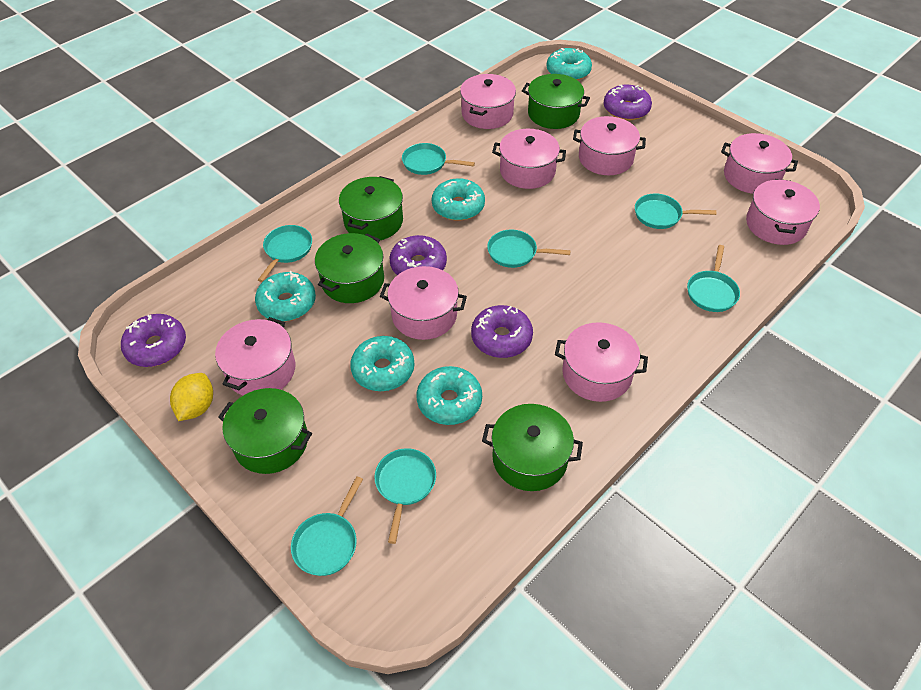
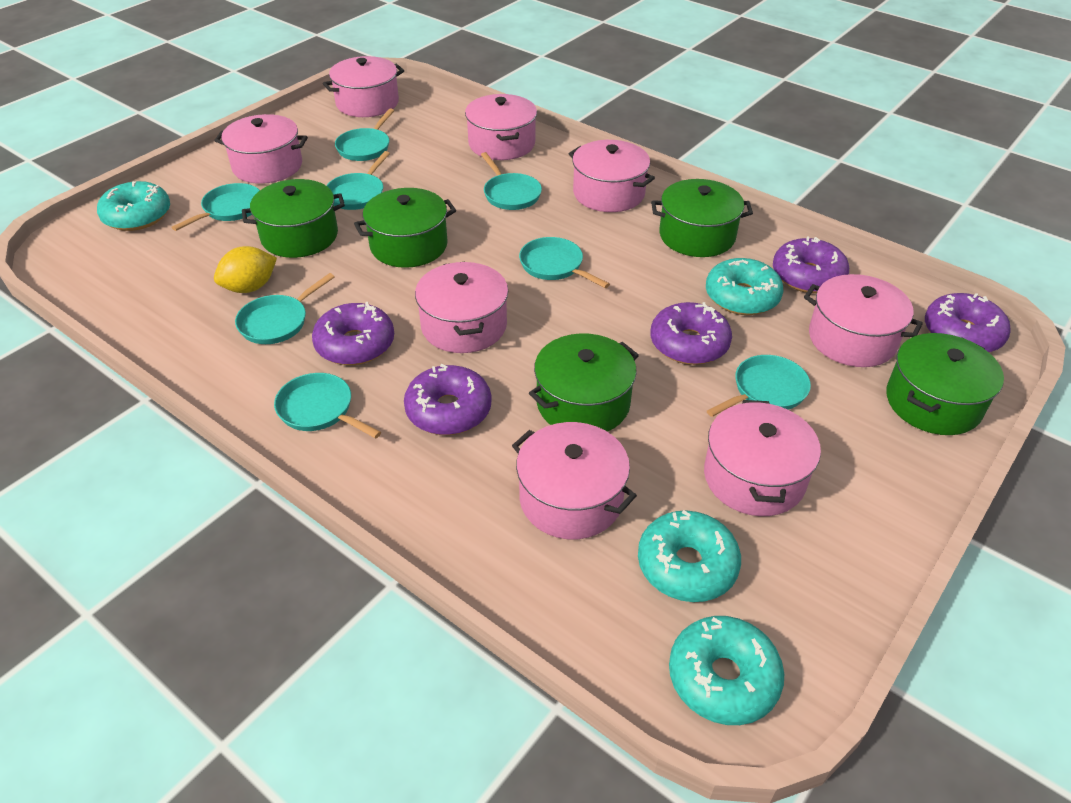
purple donut: 4 -> 5
turquoise donut: 5 -> 4
turquoise pan: 7 -> 8

